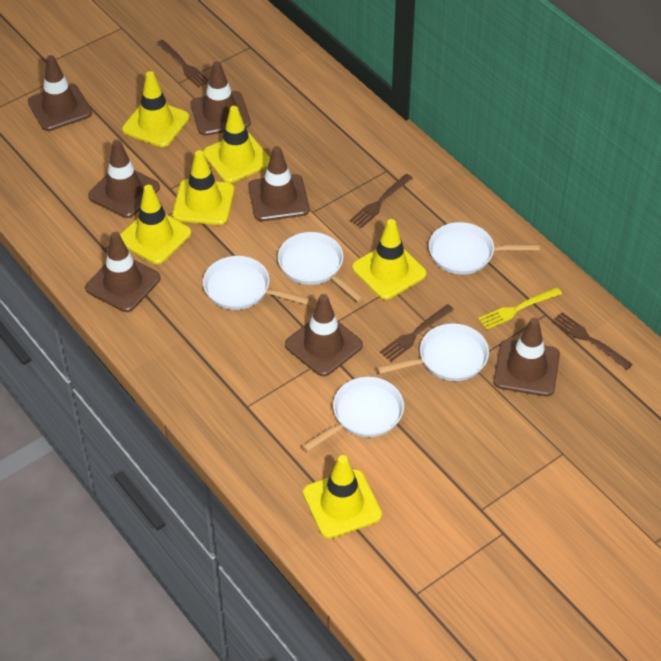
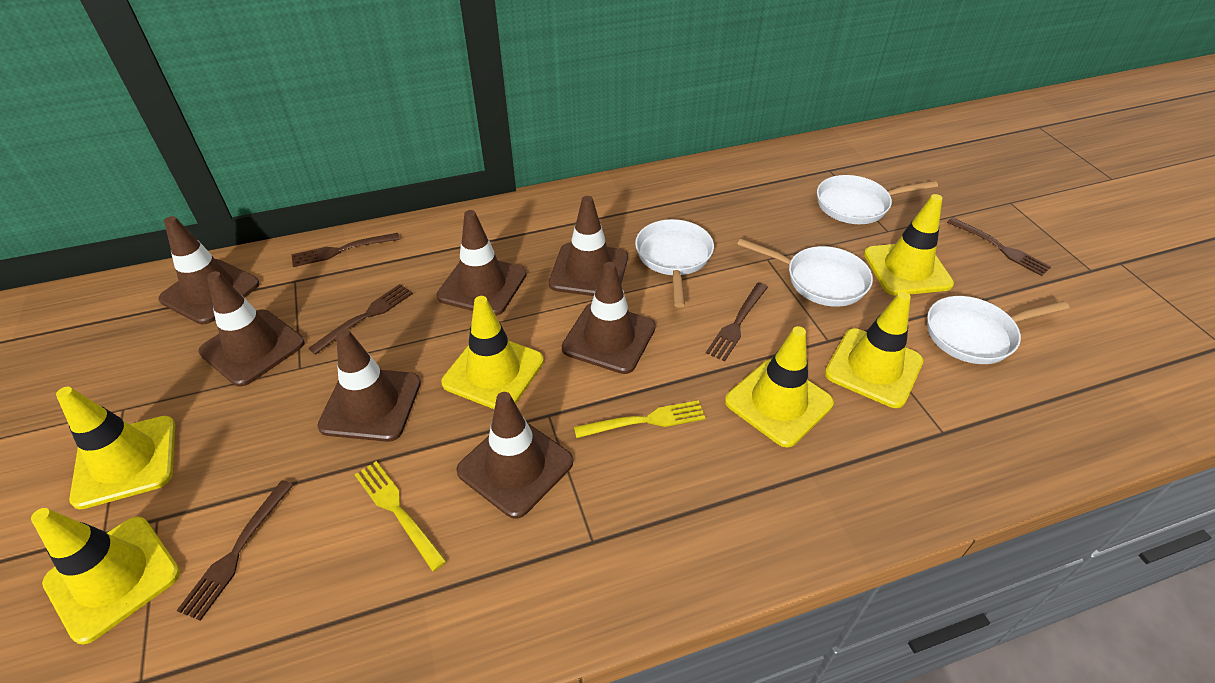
brown fork: 4 -> 5
white pan: 5 -> 4
yellow fork: 1 -> 2

